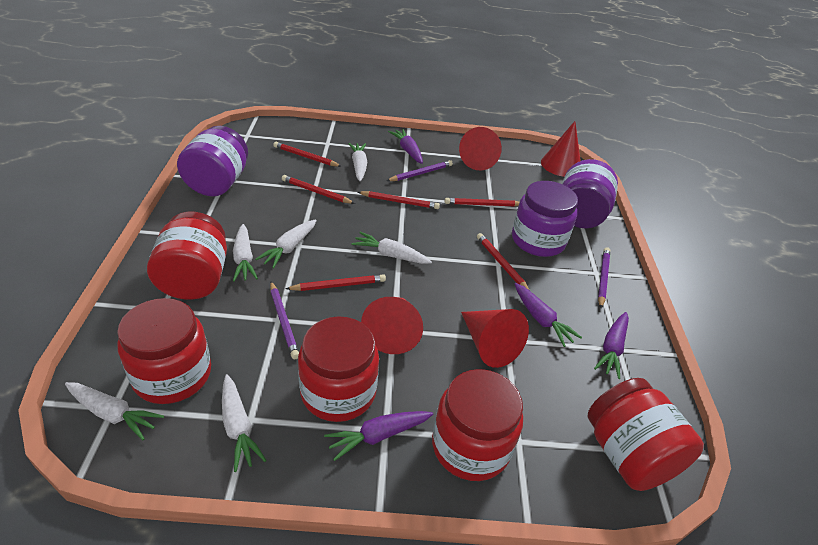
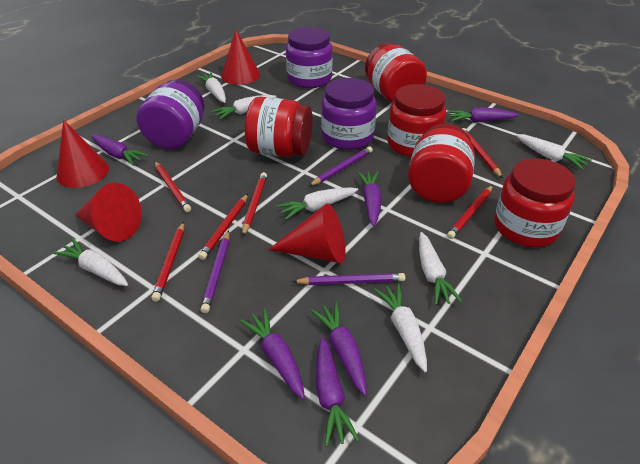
purple carrot: 4 -> 6
white carrot: 6 -> 7

